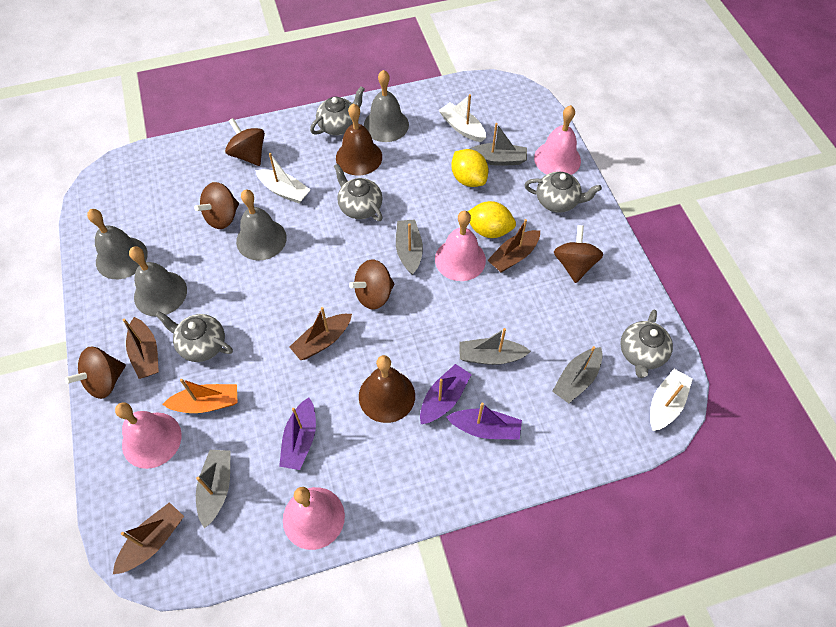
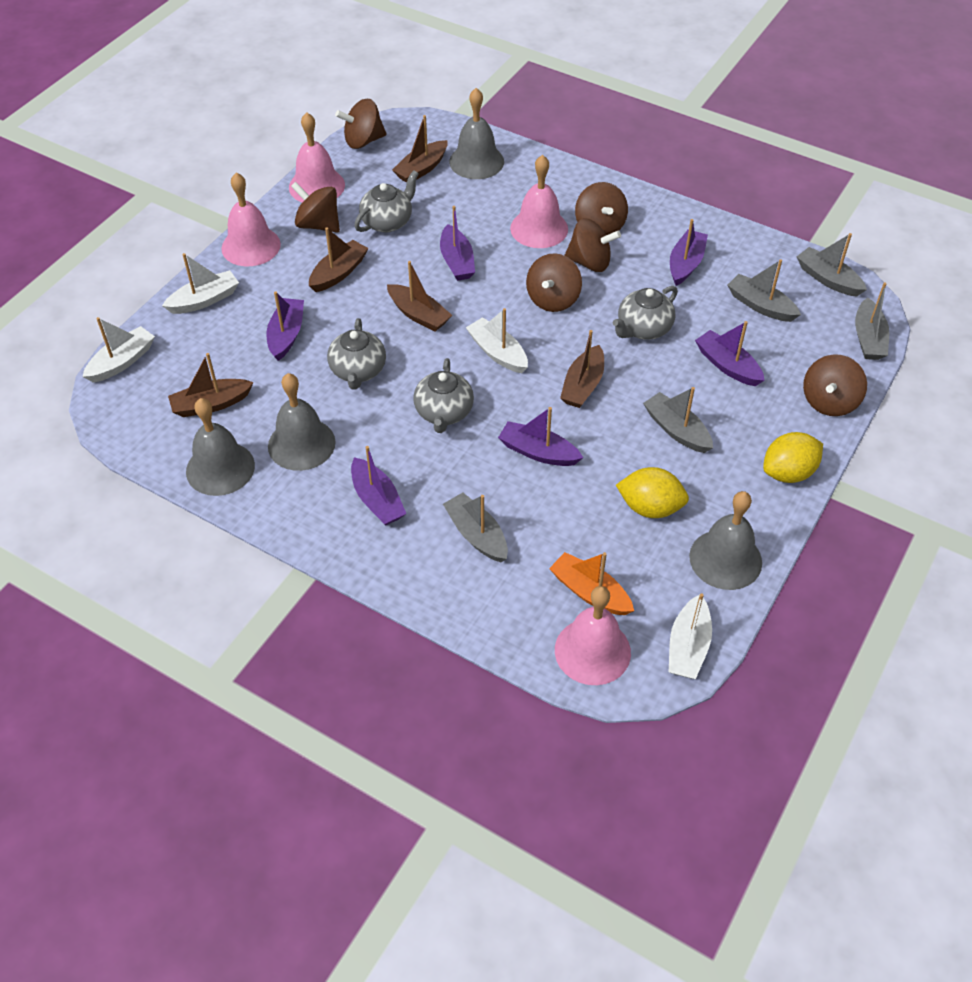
brown bell: 2 -> 0
brown boat: 4 -> 5
brown spinning top: 5 -> 6
grey teapot: 5 -> 4
purple boat: 3 -> 6
white boat: 3 -> 4

